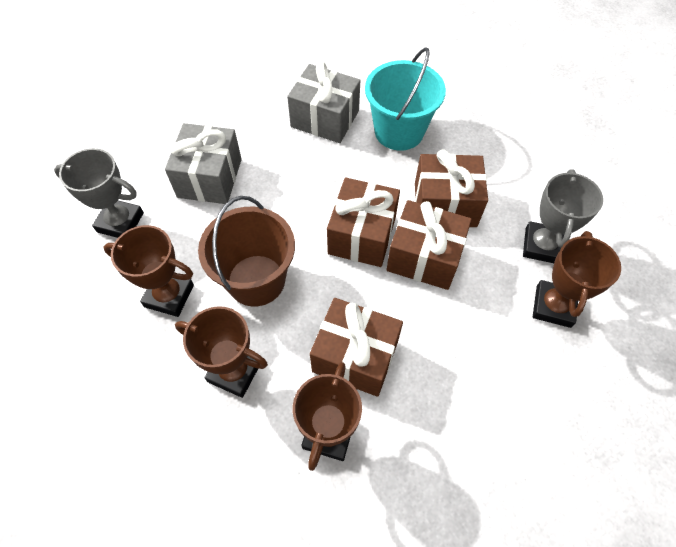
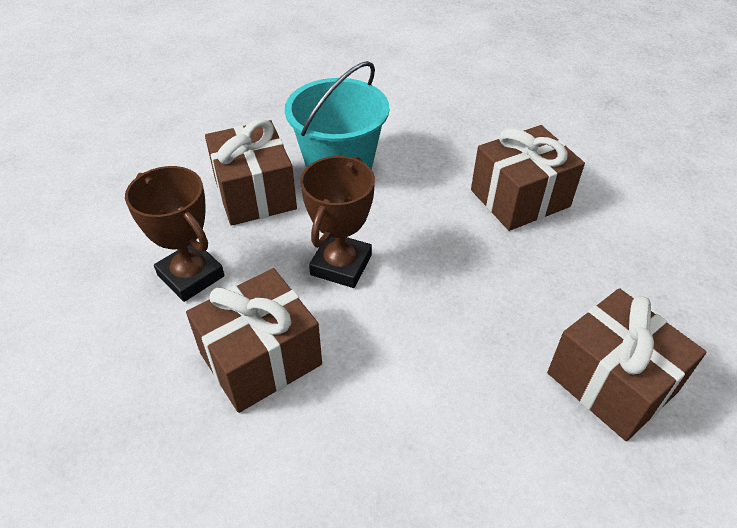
brown bucket: 1 -> 0
brown trophy: 4 -> 2
grey gift: 2 -> 0
grey trophy: 2 -> 0

